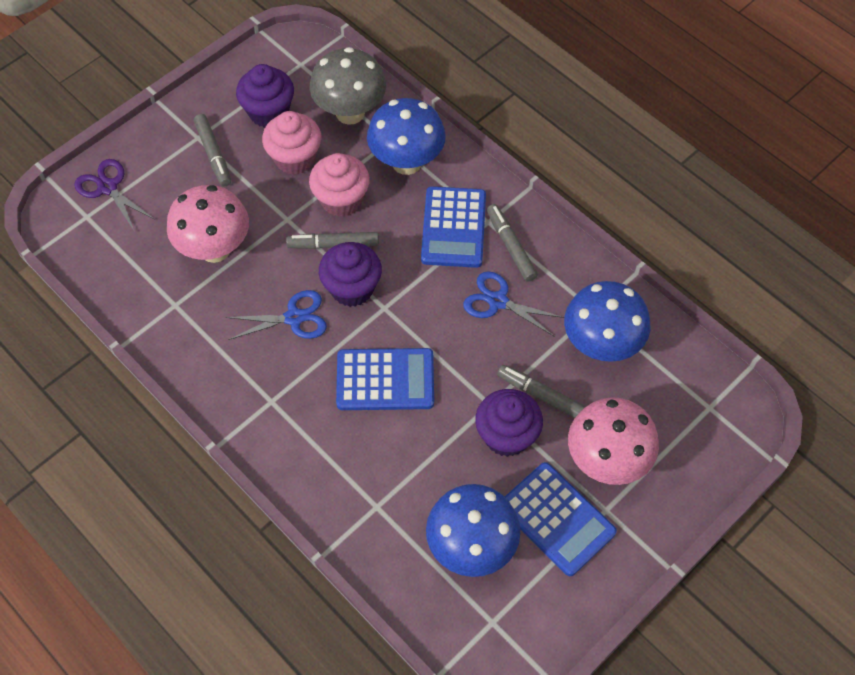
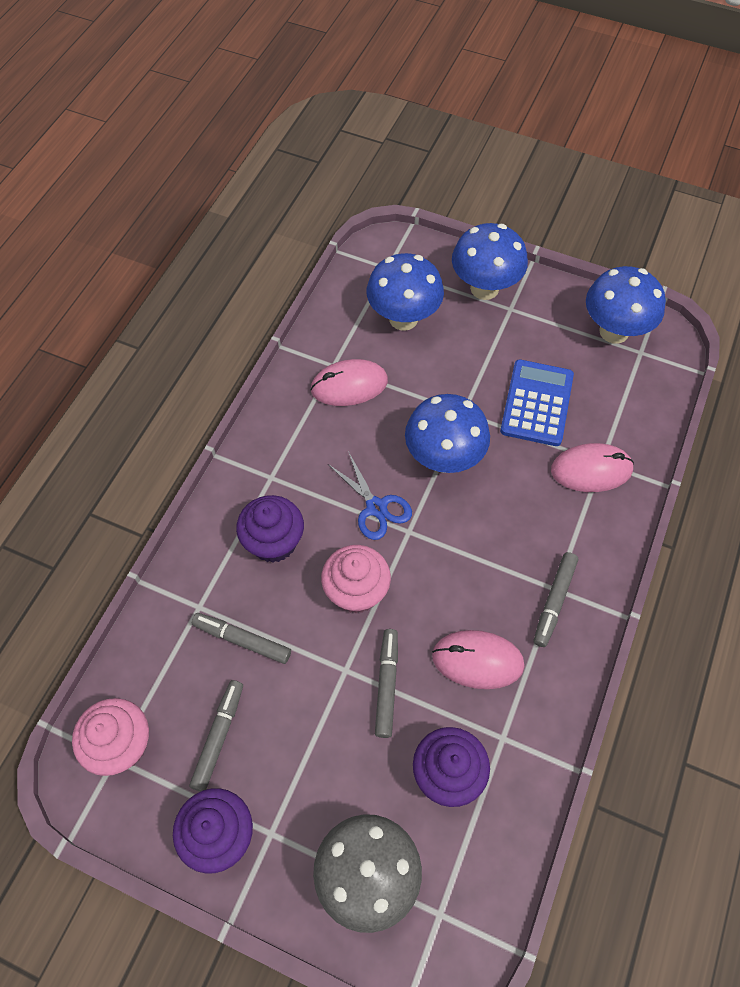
blue calculator: 3 -> 1
blue mushroom: 3 -> 4
blue scissors: 2 -> 1
pink mouse: 0 -> 3
pink mushroom: 2 -> 0
purple scissors: 1 -> 0

